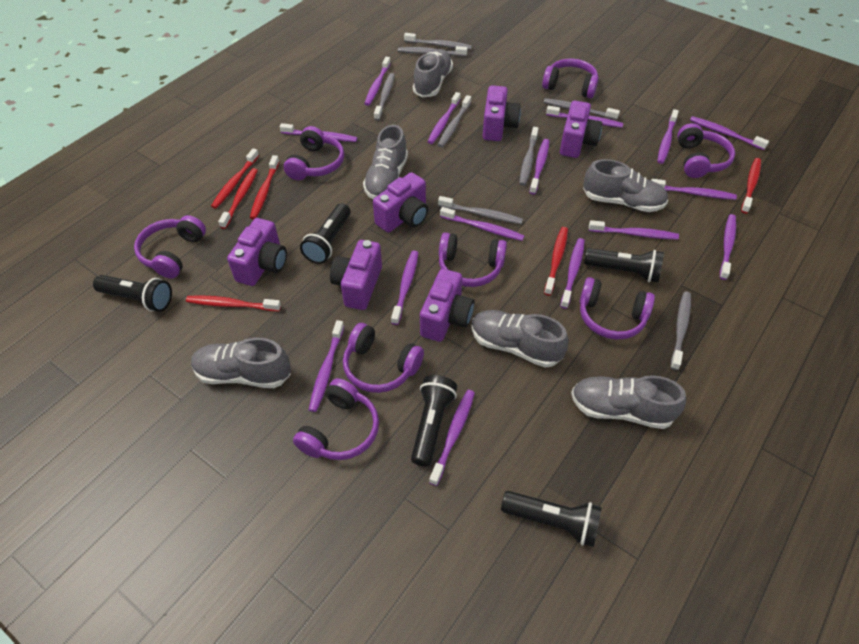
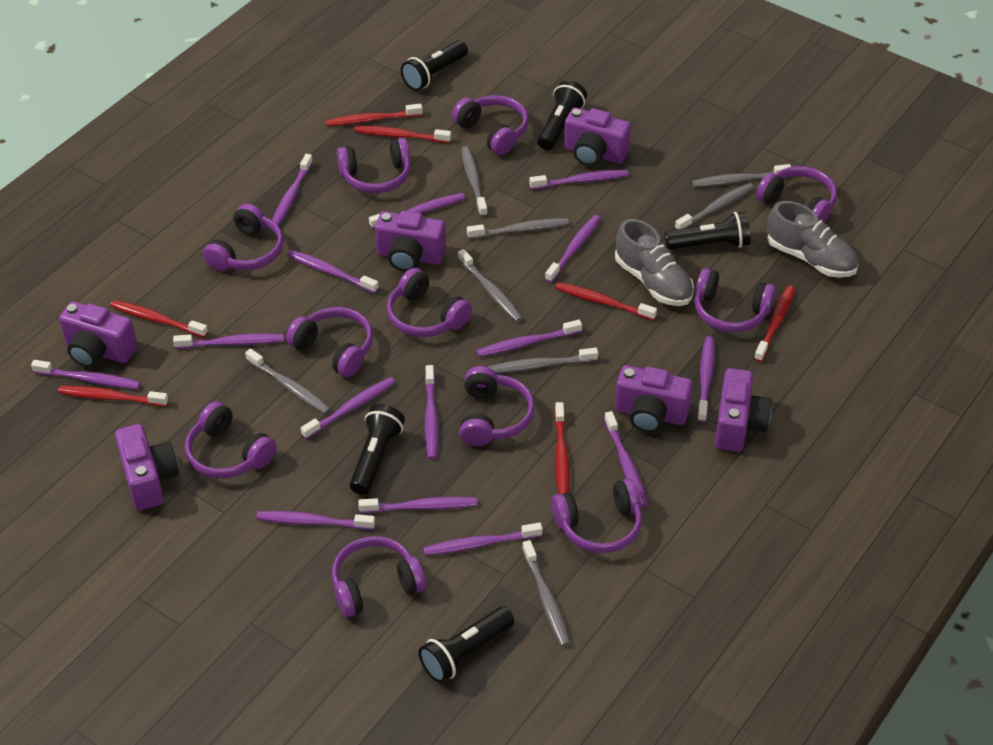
grey shoe: 6 -> 2
purple headphones: 8 -> 11
red toothbrush: 6 -> 7

